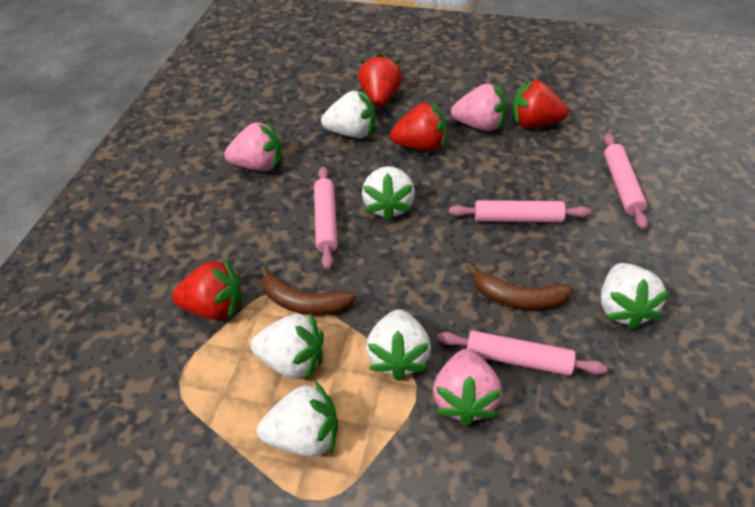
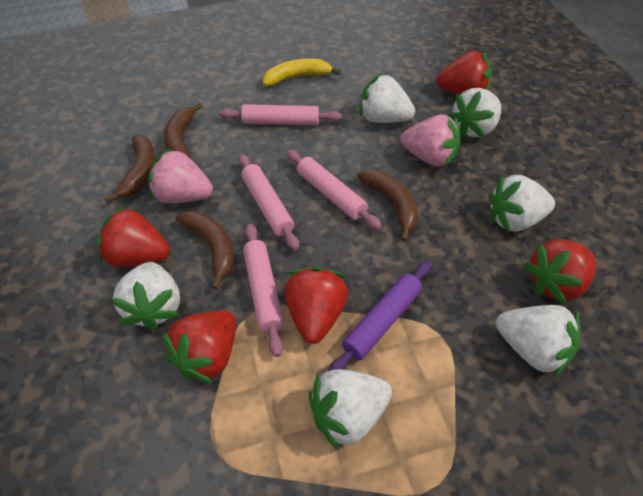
brown banana: 2 -> 4
pink strawberry: 3 -> 2
purple rolling pin: 0 -> 1
red strawberry: 4 -> 5
yellow banana: 0 -> 1

